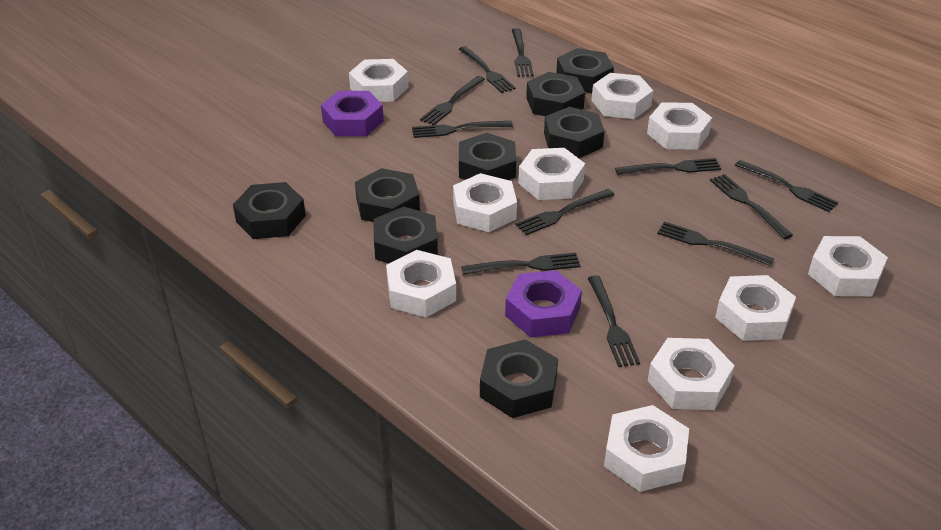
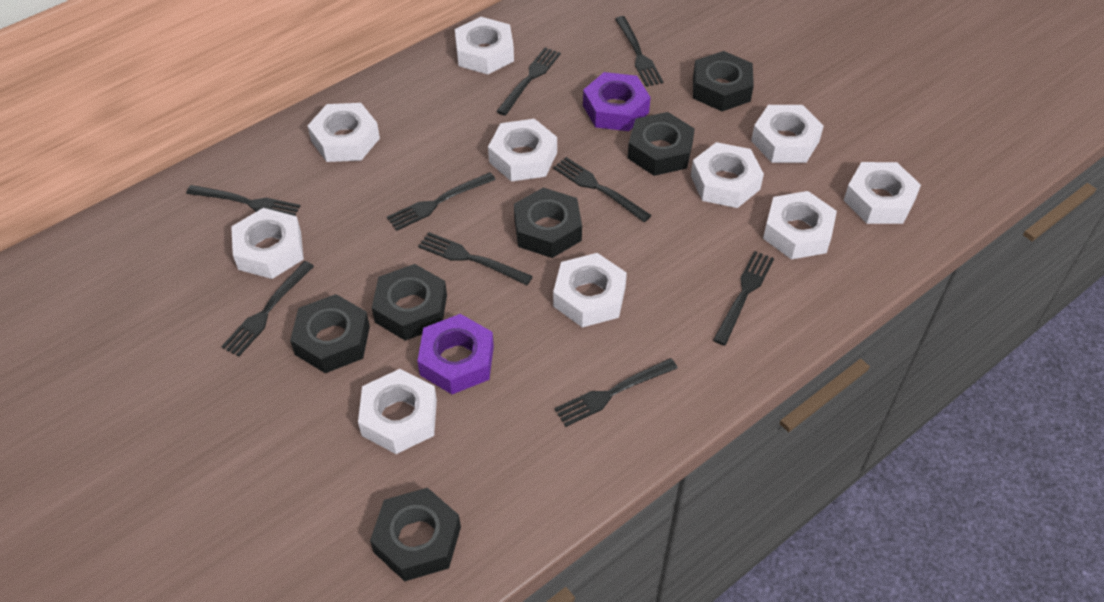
black fork: 11 -> 9
black nut: 8 -> 6

